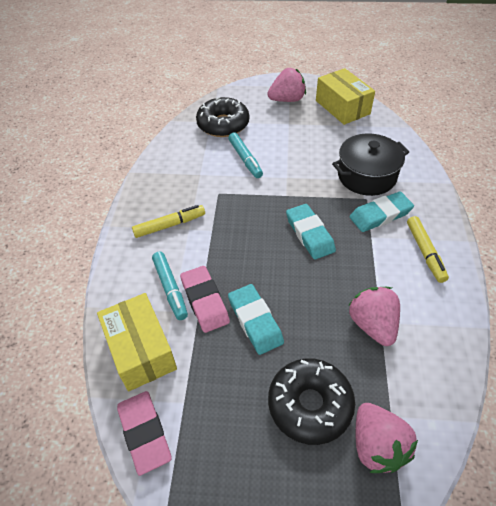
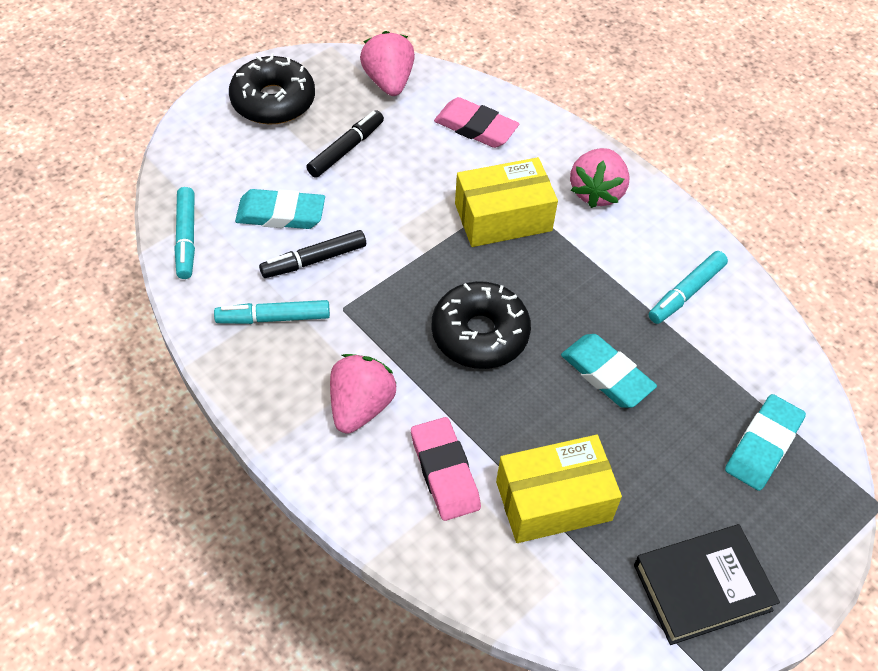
black book: 0 -> 1
black marker: 0 -> 2
black pot: 1 -> 0
turquoise marker: 2 -> 3
yellow marker: 2 -> 0

